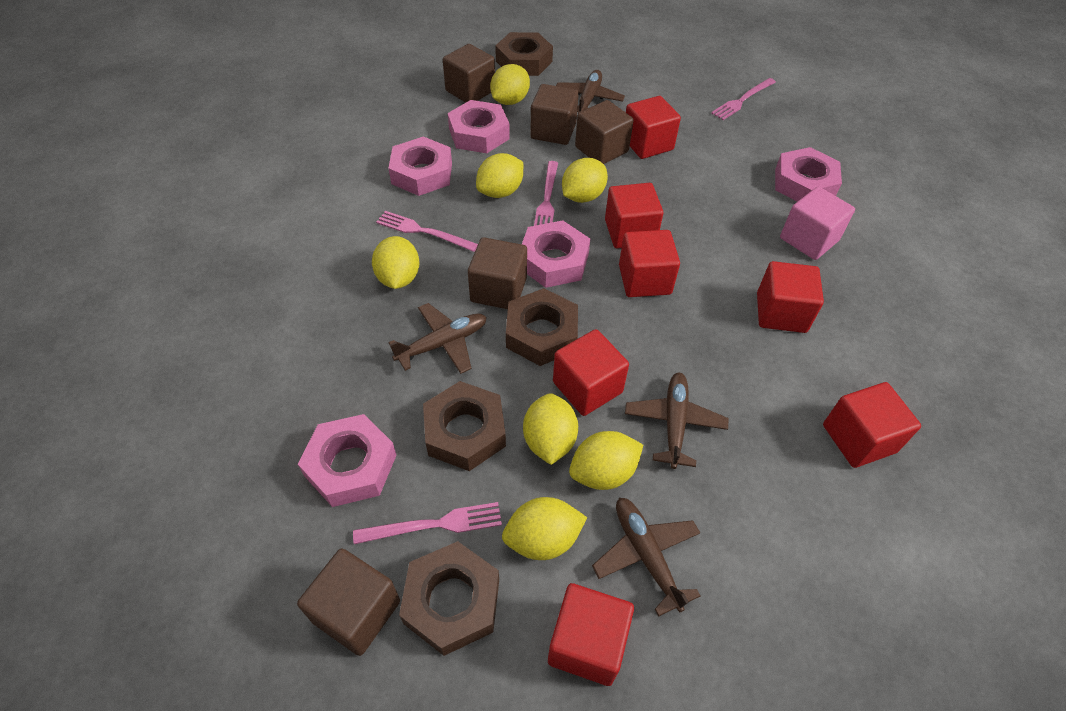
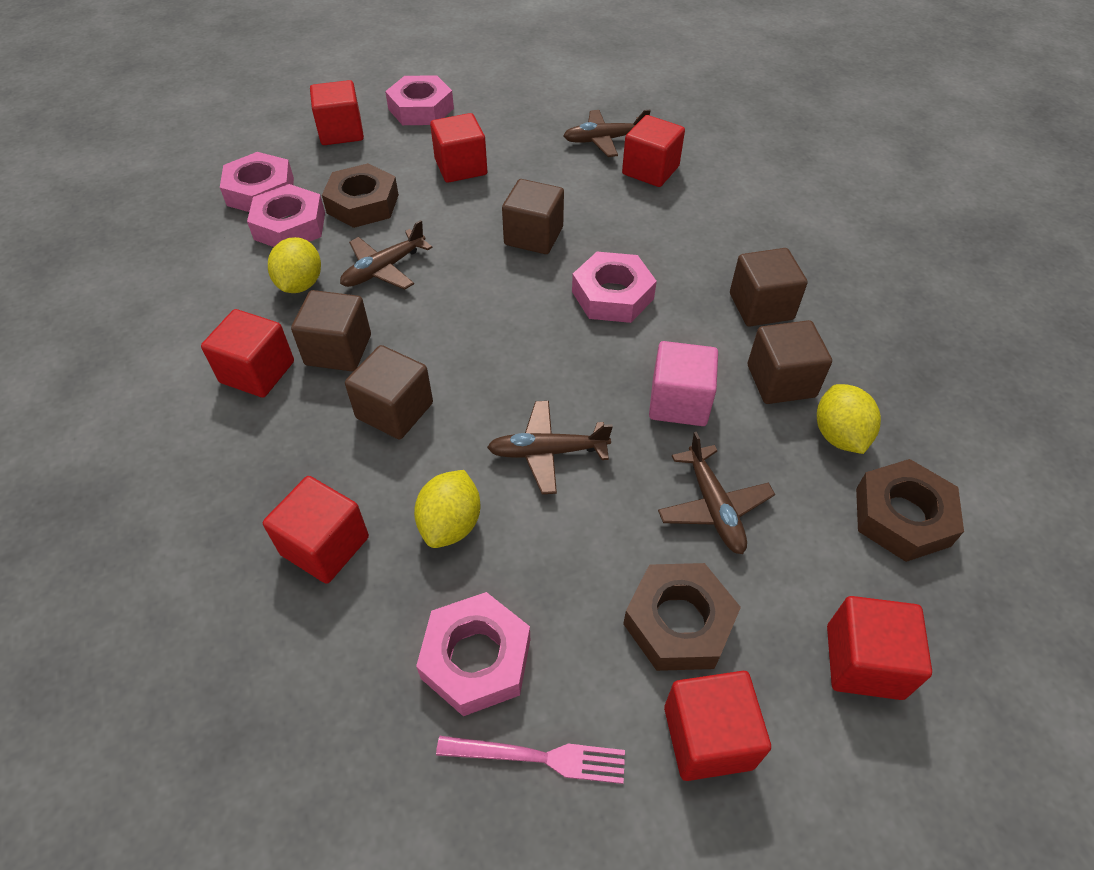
brown nut: 4 -> 3
pink fork: 4 -> 1
yellow lemon: 7 -> 3

